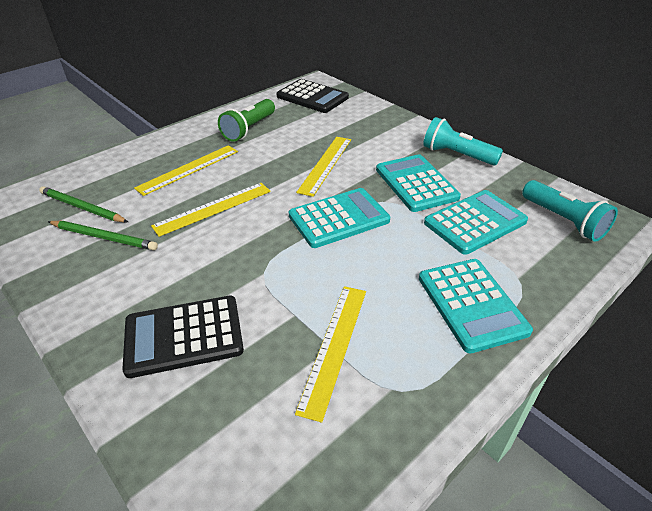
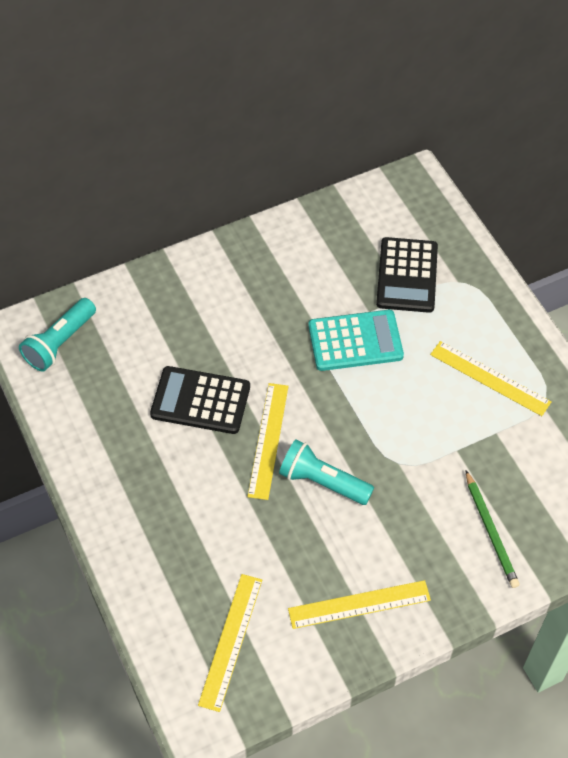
green flashlight: 1 -> 0
green pencil: 2 -> 1
turquoise calculator: 4 -> 1

